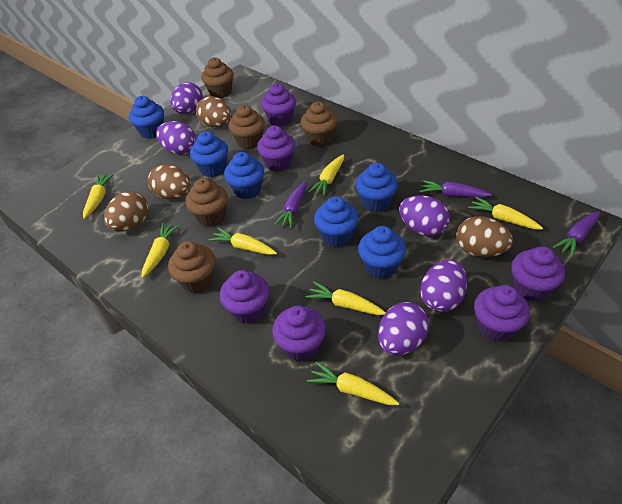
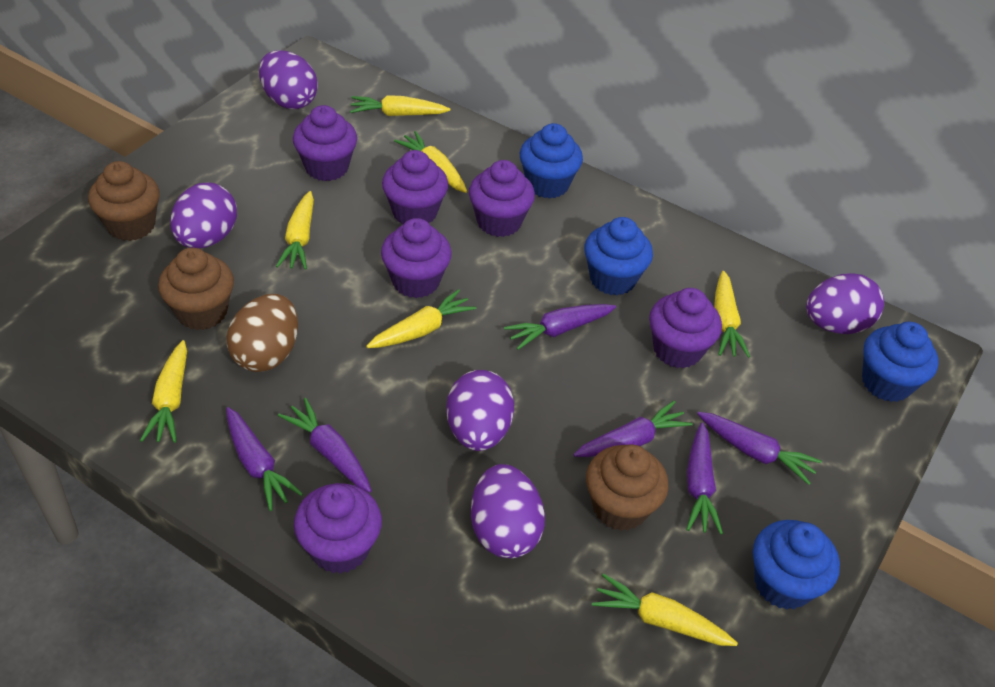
blue cupcake: 6 -> 4
brown cupcake: 5 -> 3
brown egg: 4 -> 1
purple carrot: 3 -> 6

